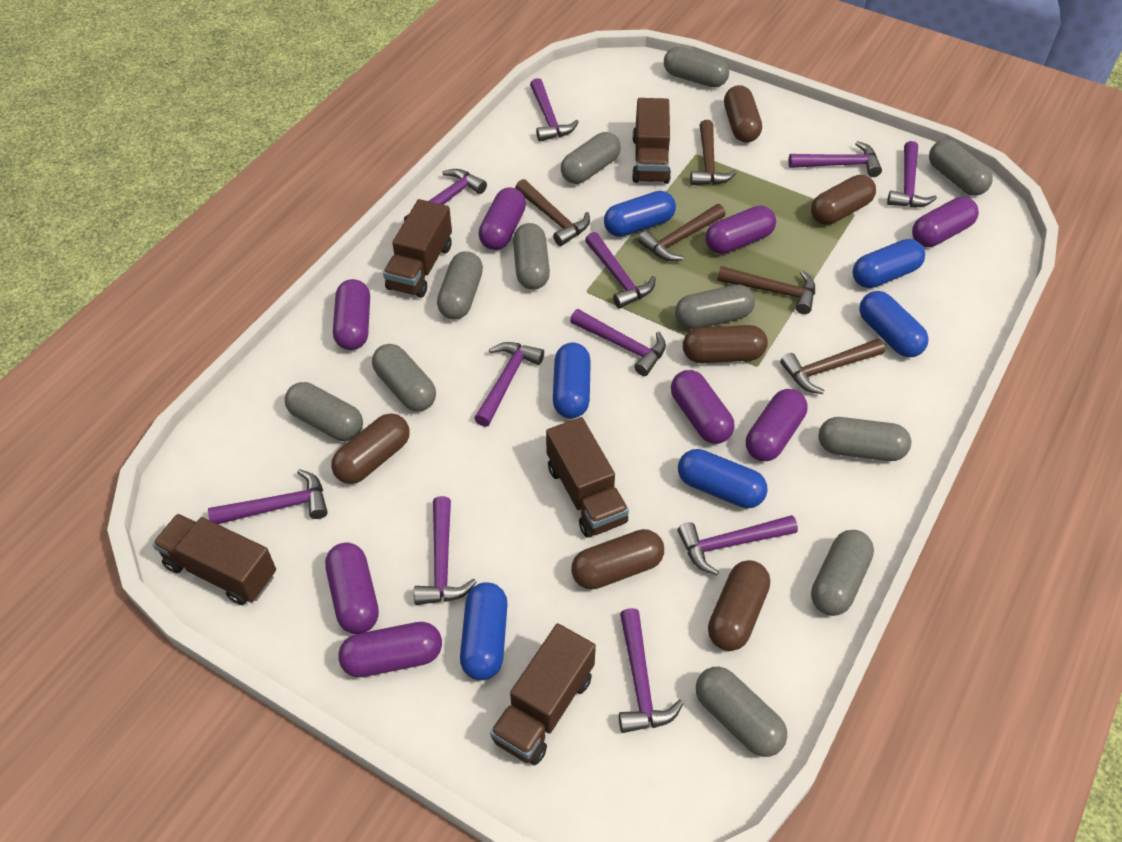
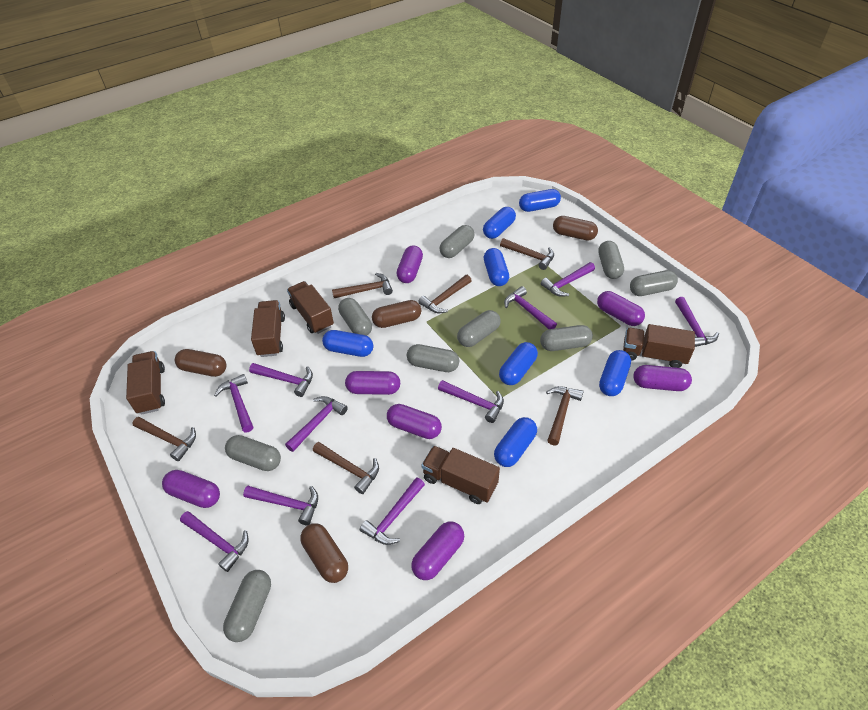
blue capsule: 6 -> 7
brown capsule: 6 -> 4
brown hammer: 5 -> 6
grey capsule: 11 -> 9
purple capsule: 8 -> 7
purple hammer: 11 -> 10

